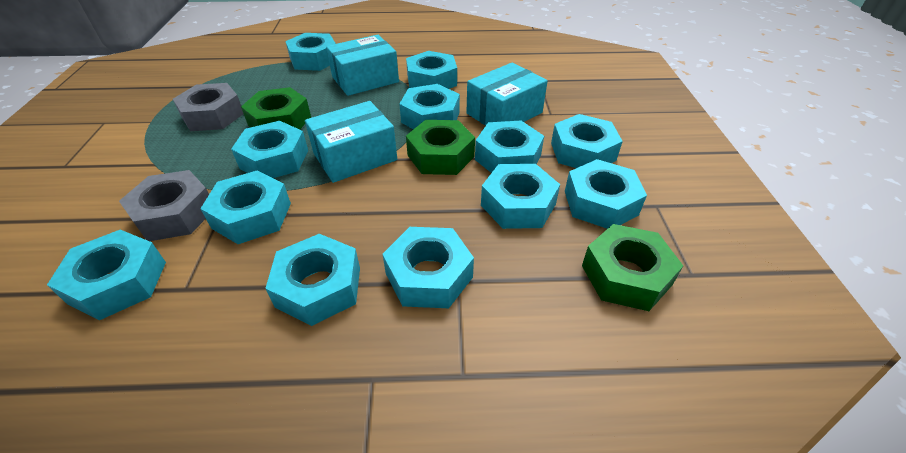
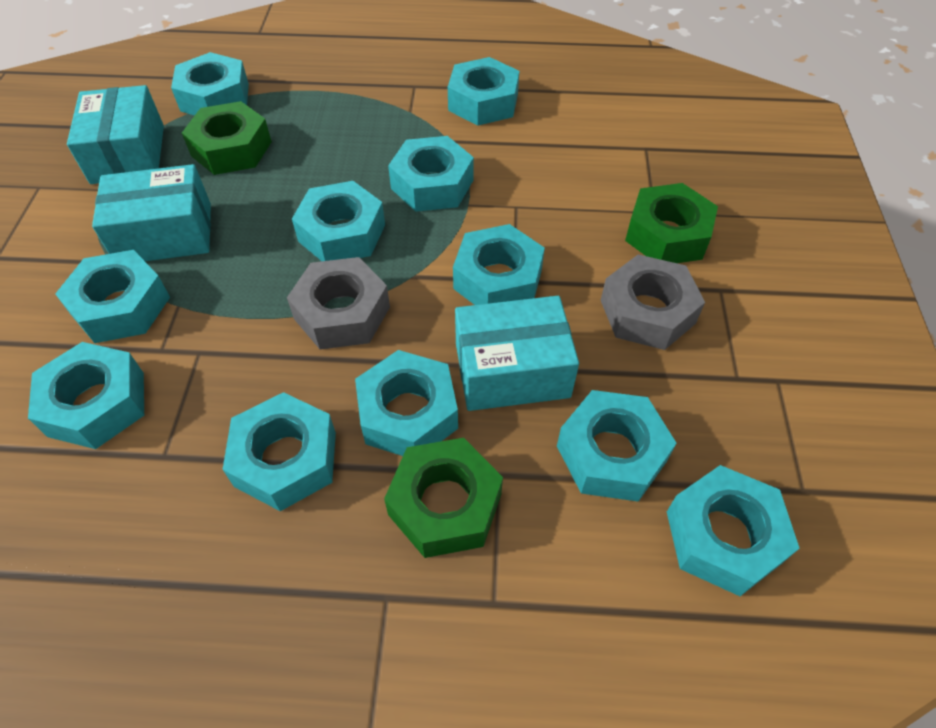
turquoise nut: 12 -> 11

